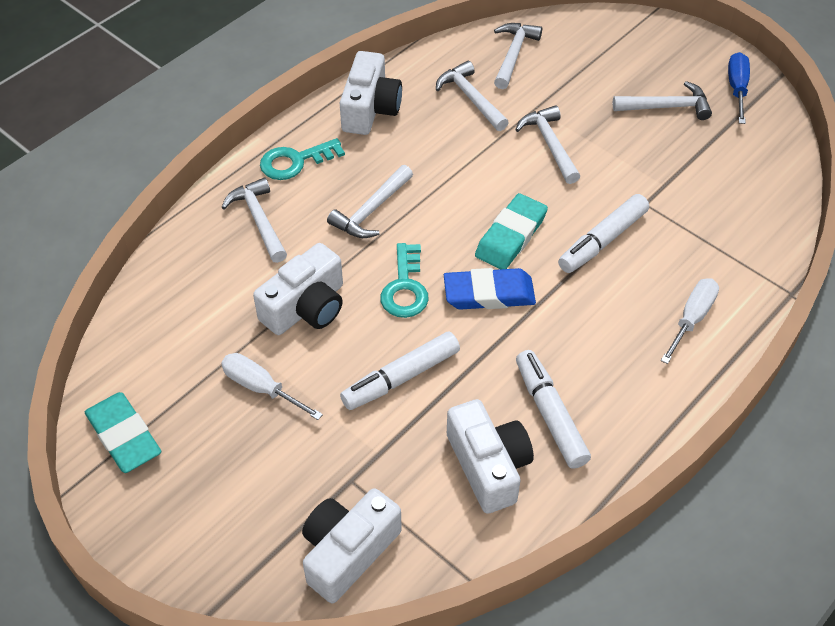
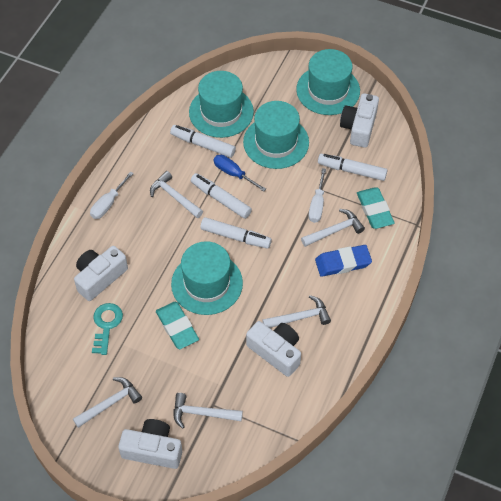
turquoise hat: 0 -> 4
turquoise key: 2 -> 1
white hammer: 6 -> 5
white marker: 3 -> 4

